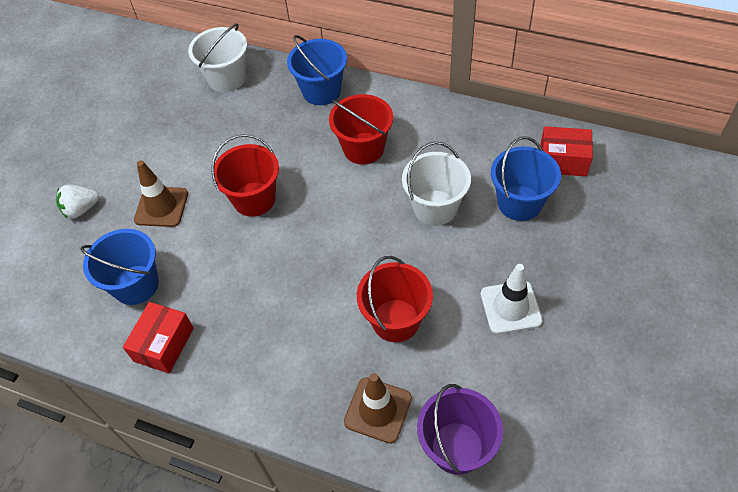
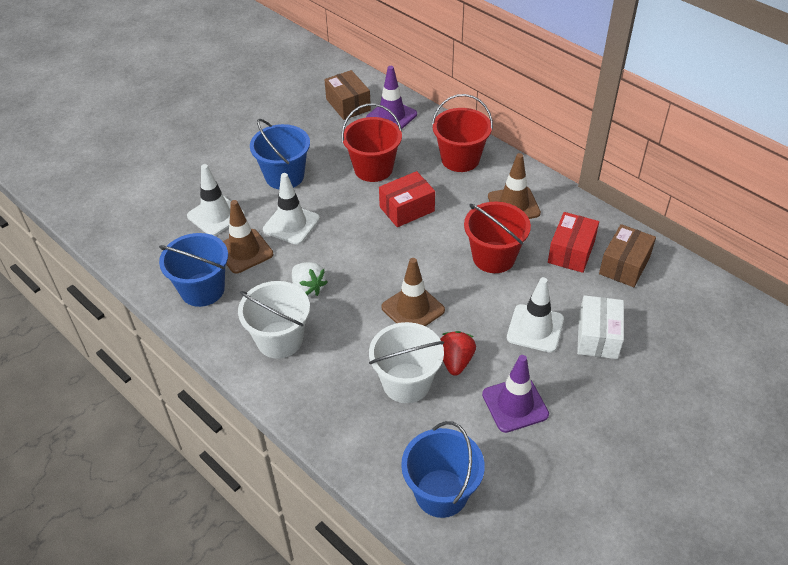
brown box: 0 -> 2
brown traffic cone: 2 -> 3
purple bucket: 1 -> 0
purple traffic cone: 0 -> 2
red strawberry: 0 -> 1
white box: 0 -> 1
white traffic cone: 1 -> 3

